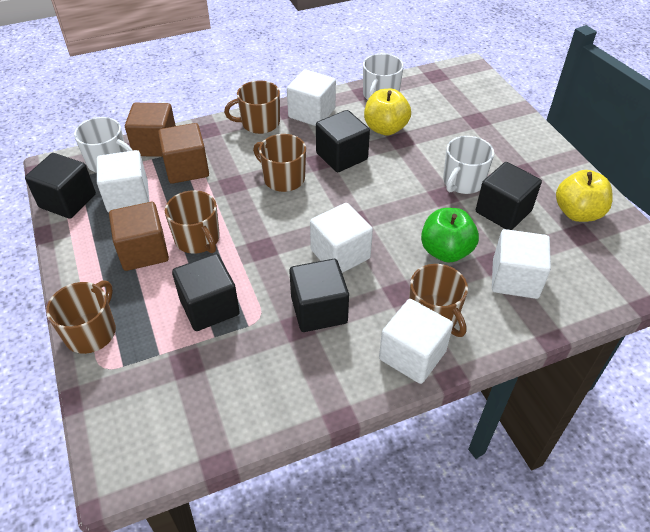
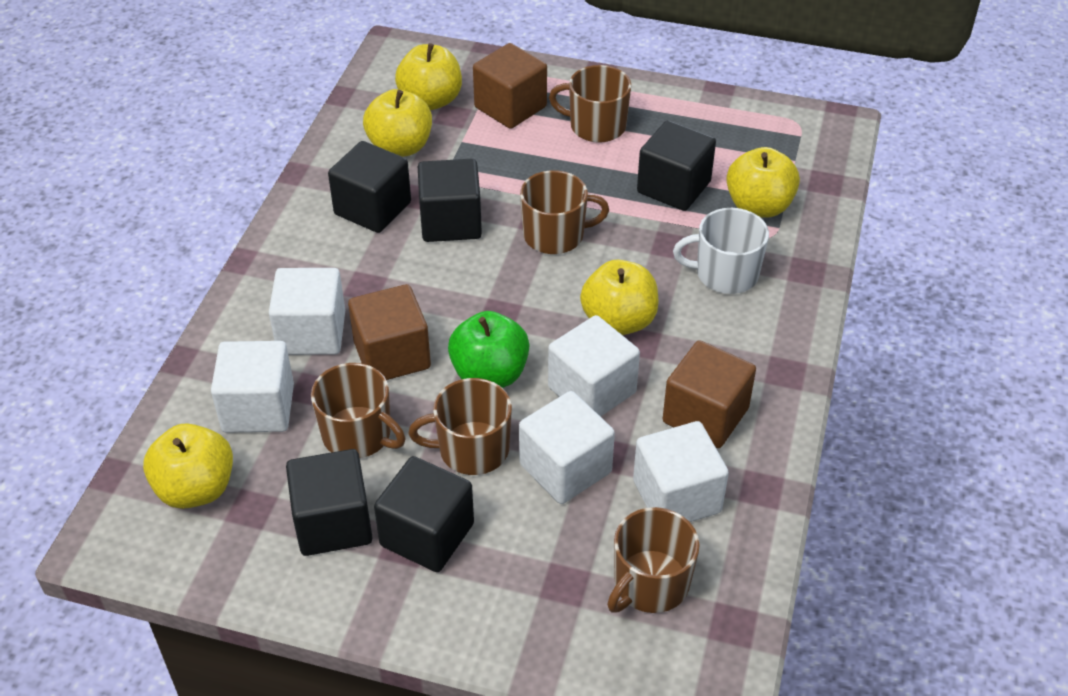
white mug: 3 -> 1
yellow apple: 2 -> 5

